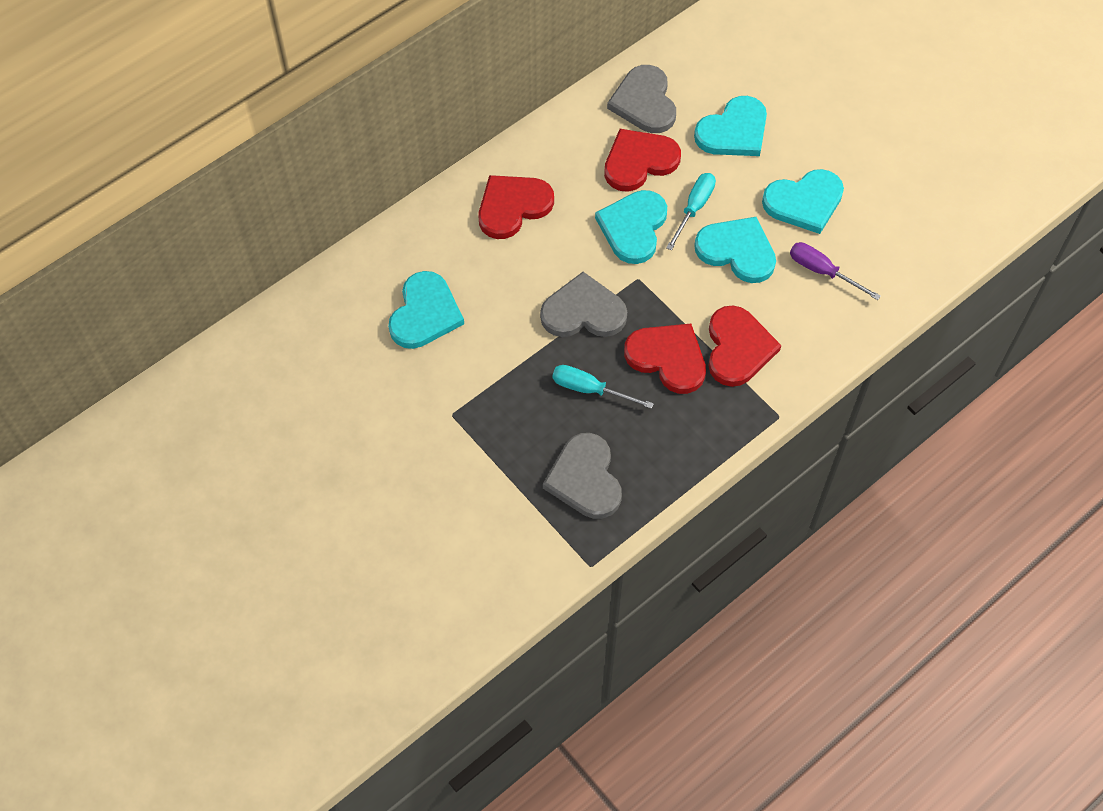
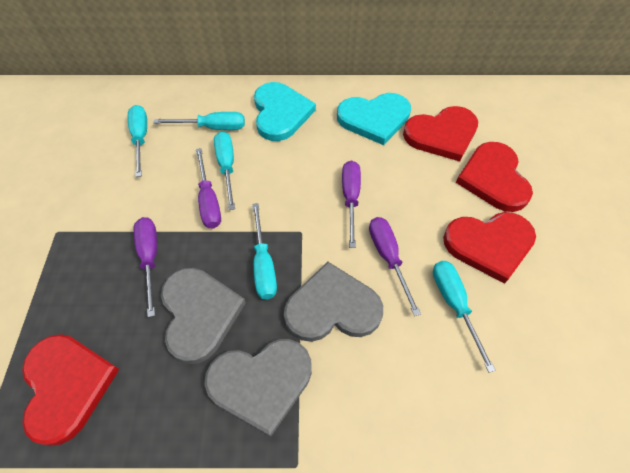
purple screwdriver: 1 -> 4
turquoise heart: 5 -> 2
turquoise screwdriver: 2 -> 5

